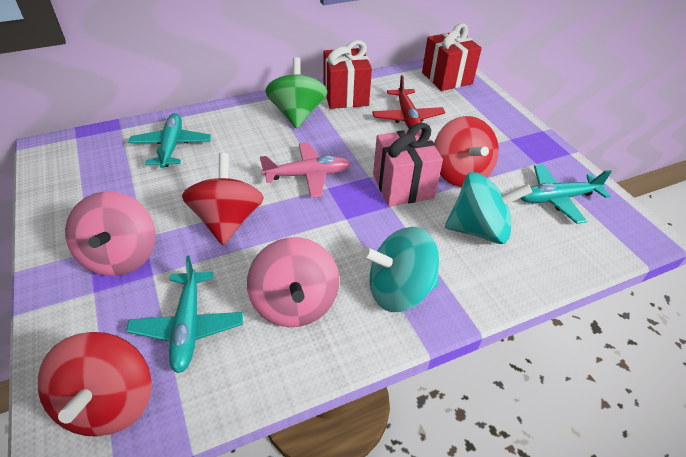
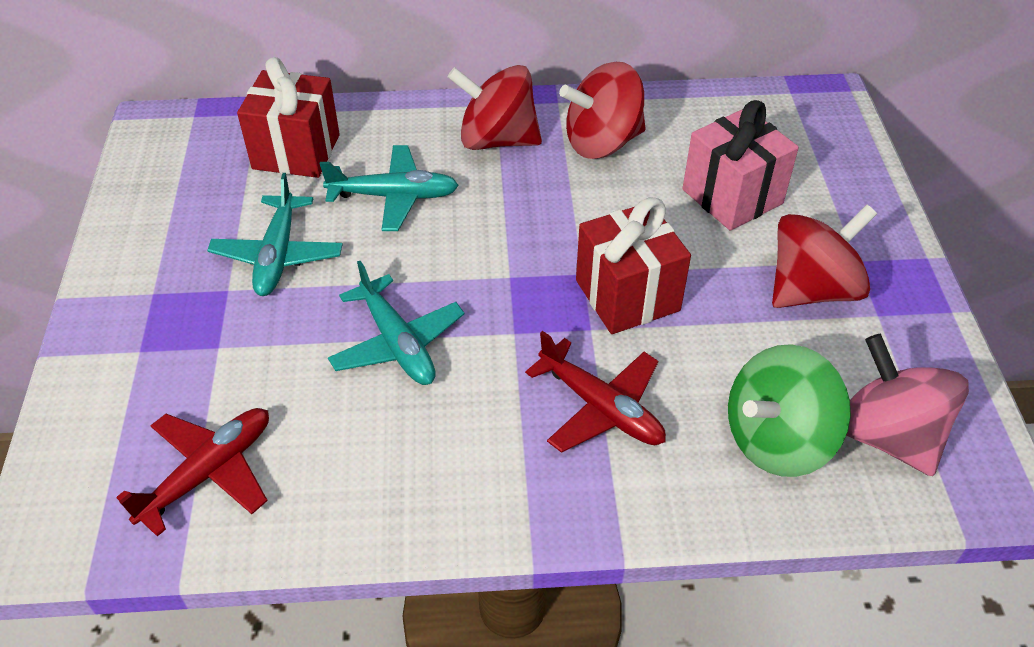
pink plane: 1 -> 0
pink spinning top: 2 -> 1
red plane: 1 -> 2
turquoise spinning top: 2 -> 0

